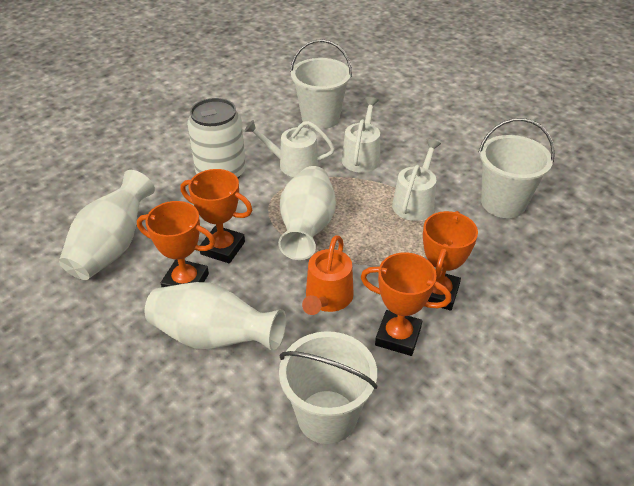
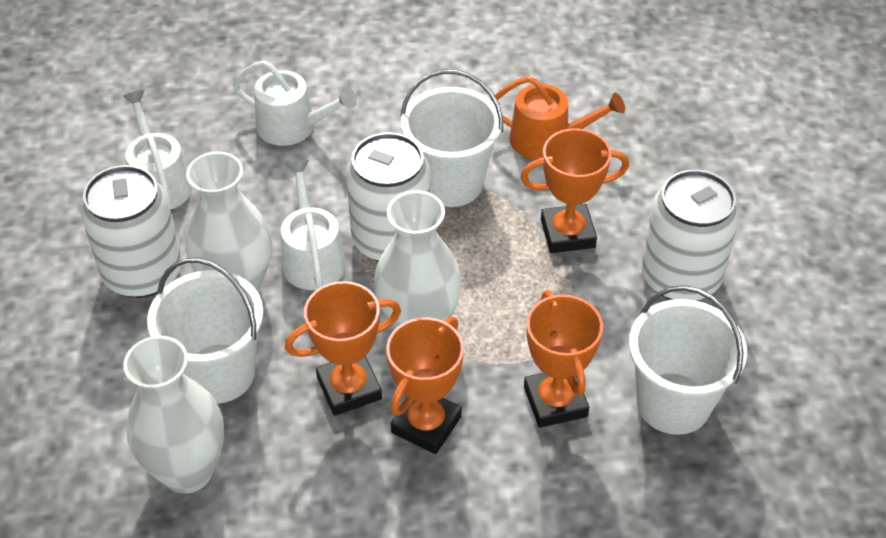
white can: 1 -> 3

